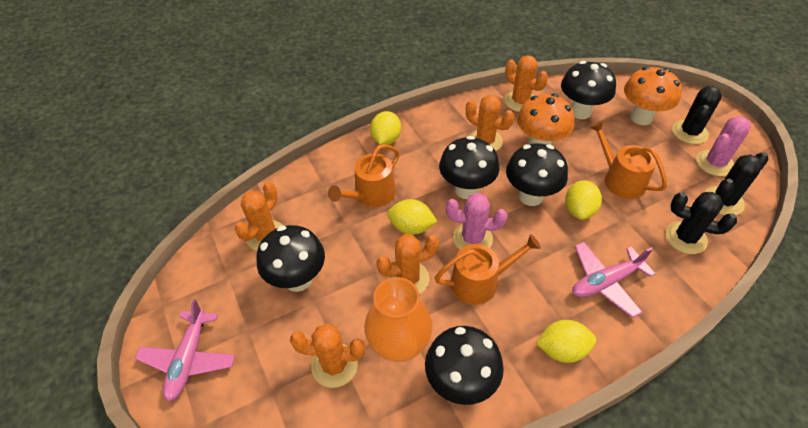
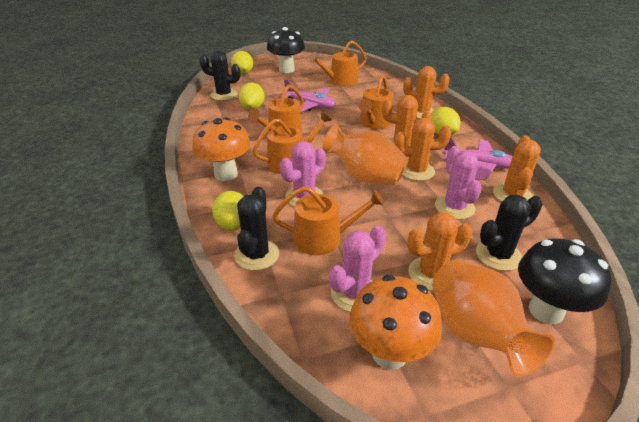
black mushroom: 5 -> 2
orange vase: 1 -> 2
orange watering can: 3 -> 5
pink cactus: 2 -> 3

